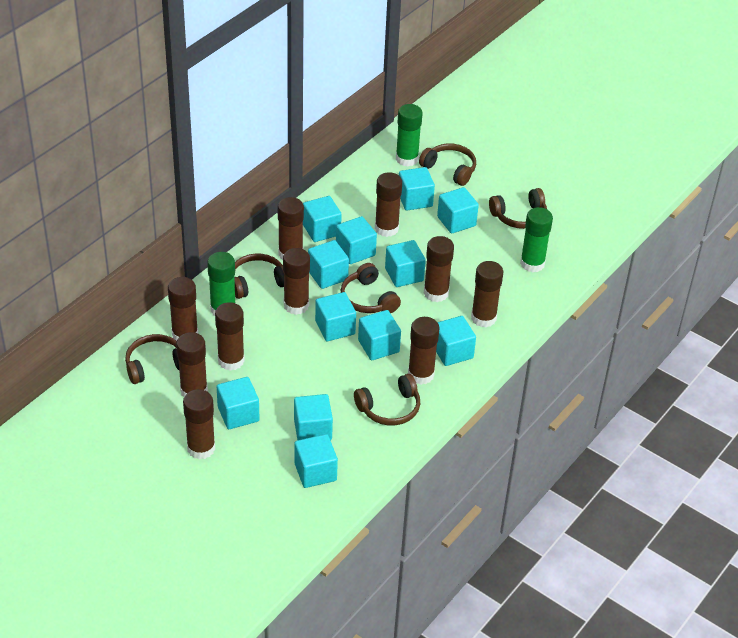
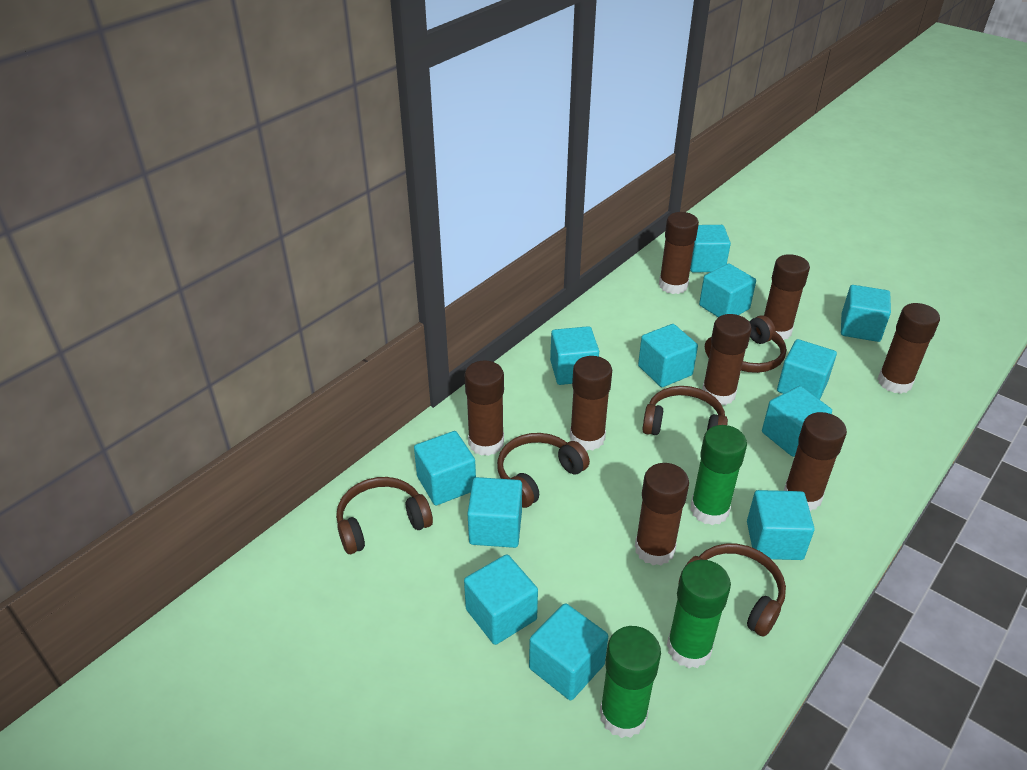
brown glue stick: 10 -> 8
brown headphones: 6 -> 5

